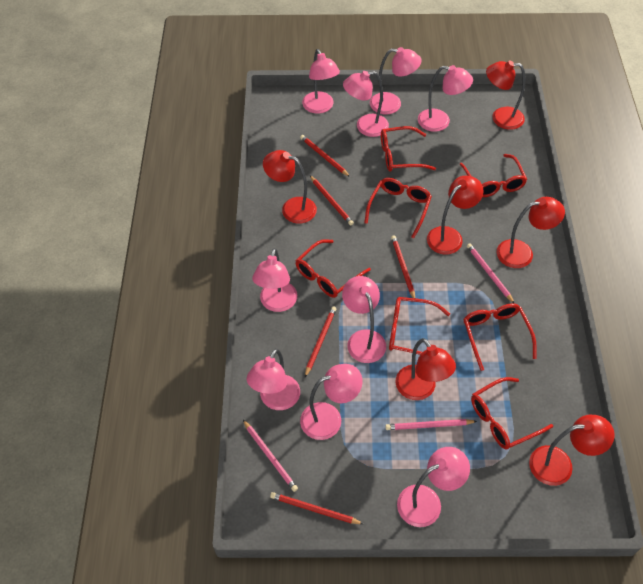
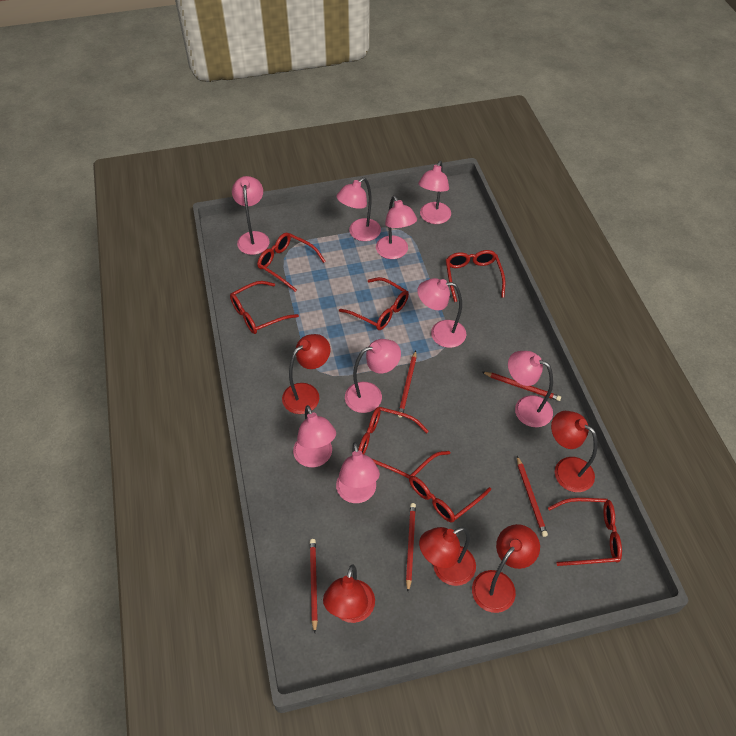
pink pencil: 3 -> 0
red lamp: 6 -> 5

